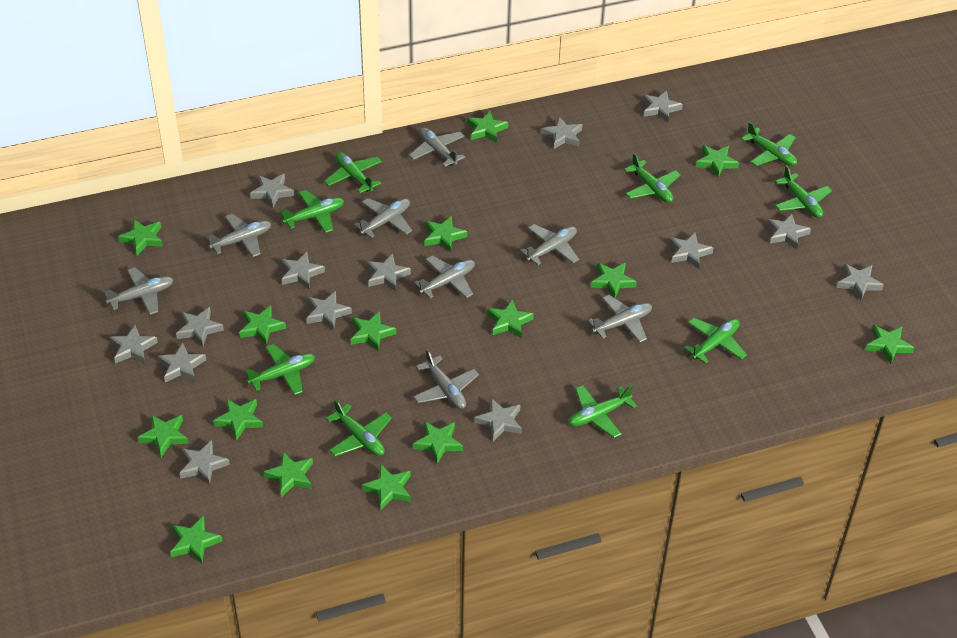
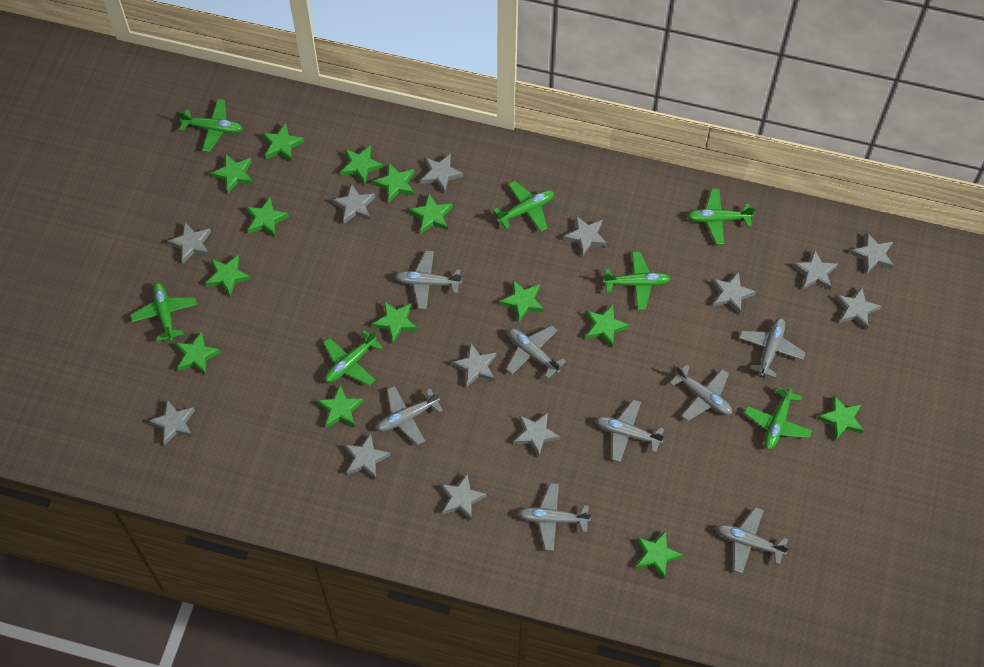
green plane: 9 -> 7
green star: 15 -> 14
grey star: 14 -> 13

